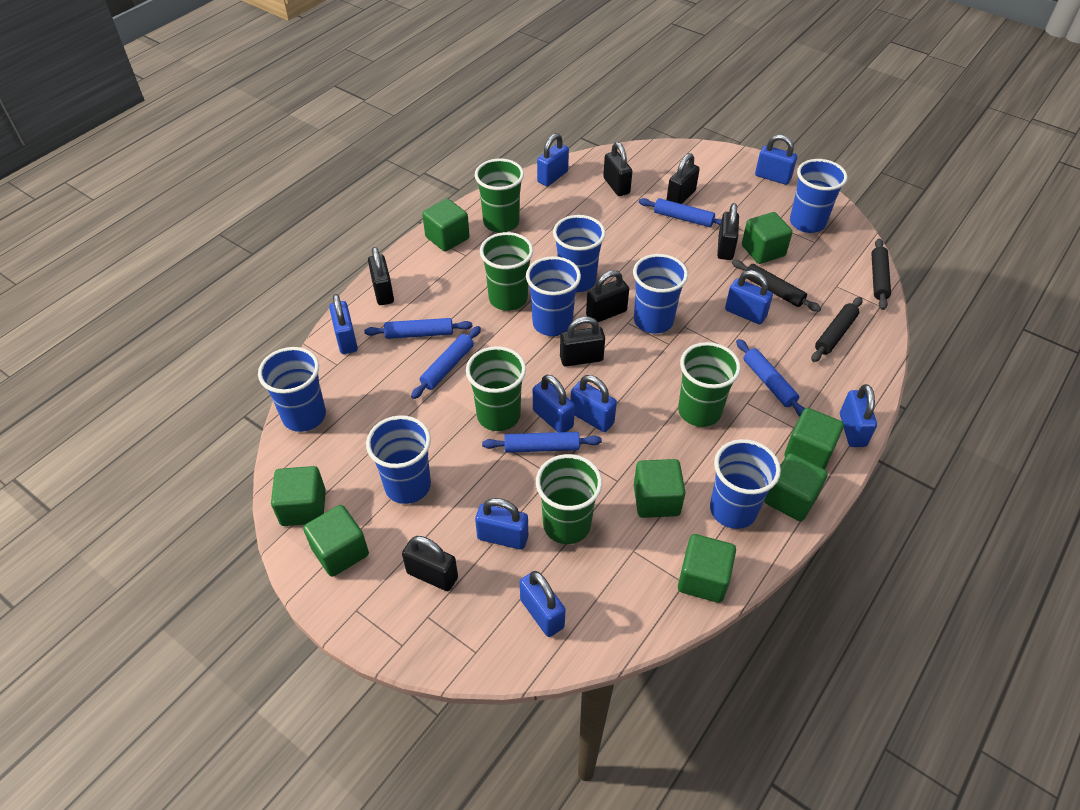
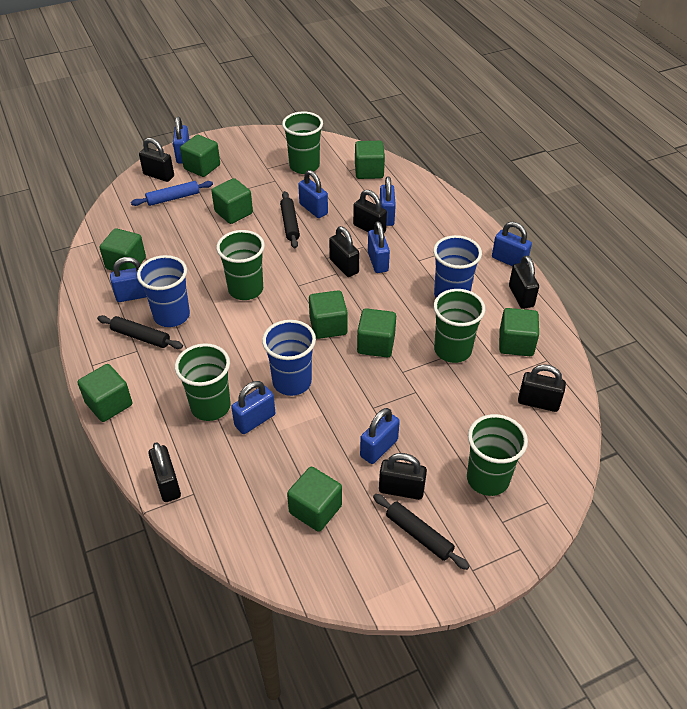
blue cup: 7 -> 3
blue padlock: 9 -> 8
blue rolling pin: 5 -> 1
green cube: 8 -> 9

